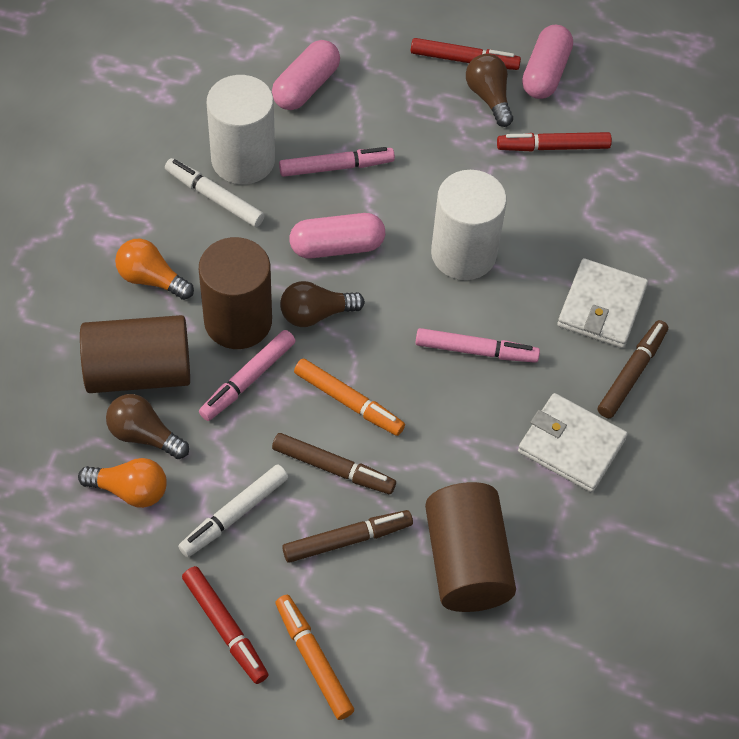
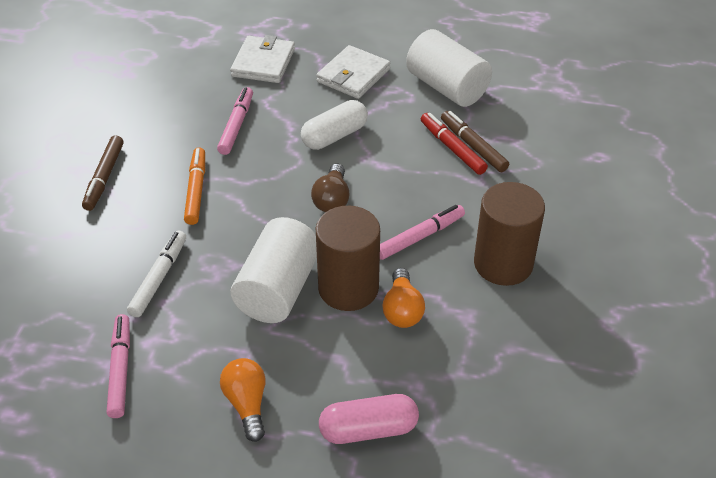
brown cylinder: 3 -> 2
brown light bulb: 3 -> 1
brown marker: 3 -> 2
orange marker: 2 -> 1
pink capsule: 3 -> 1
red marker: 3 -> 1
white capsule: 0 -> 1
white marker: 2 -> 1

